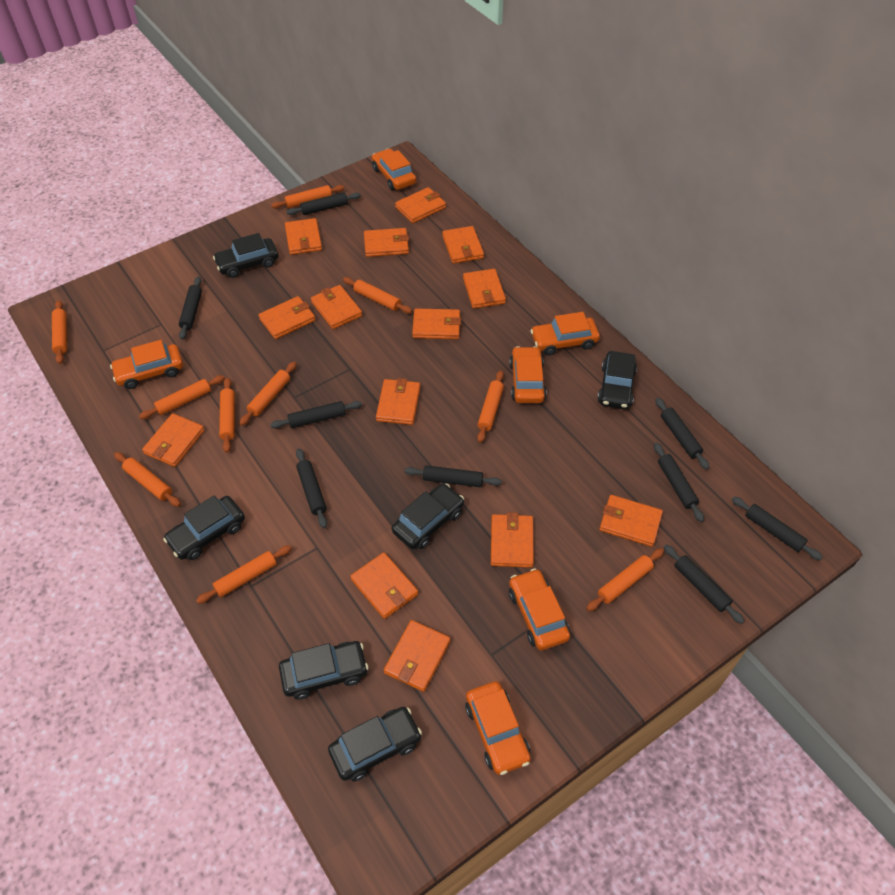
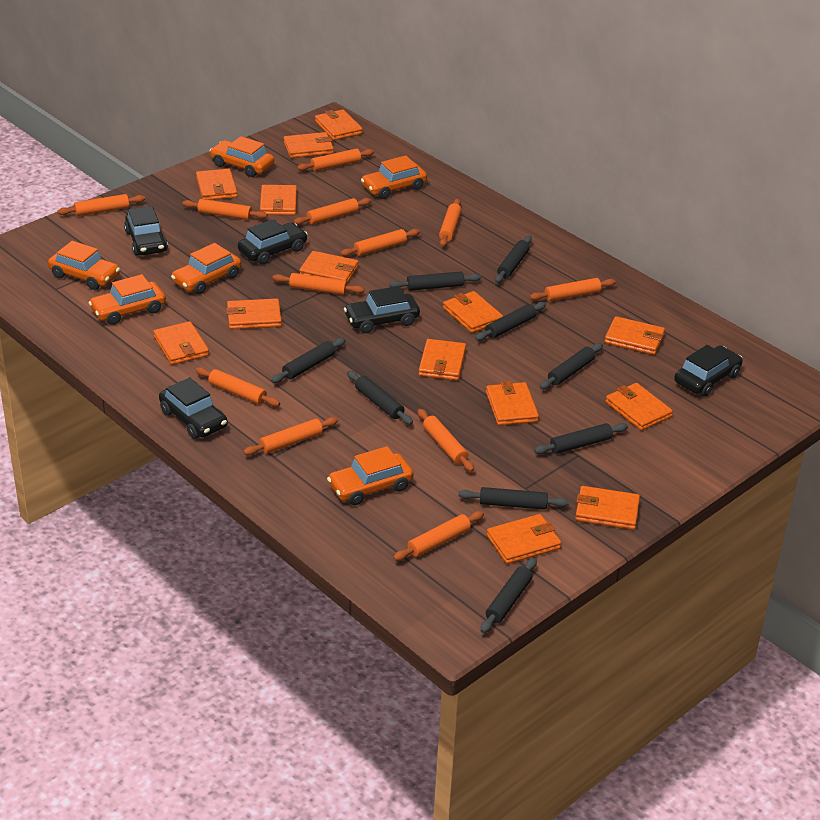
black car: 6 -> 5
orange rolling pin: 10 -> 12

